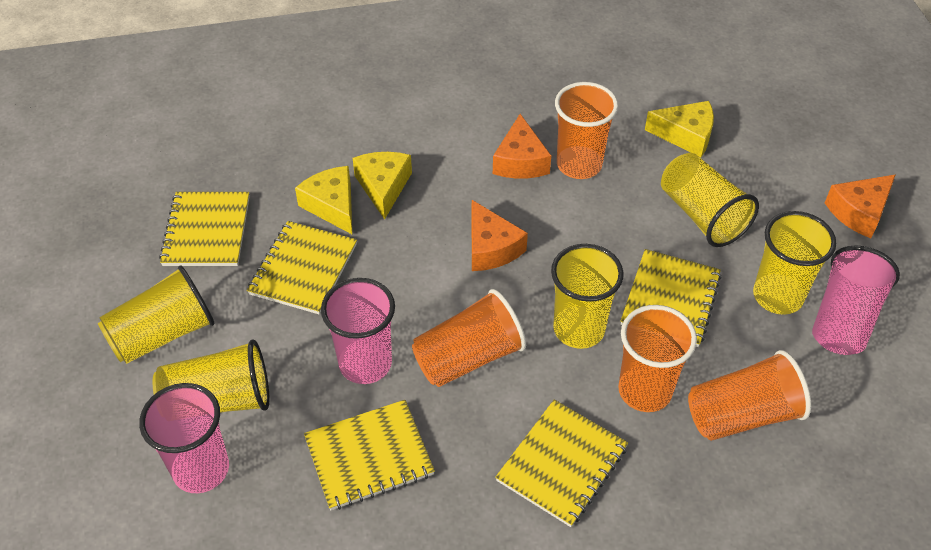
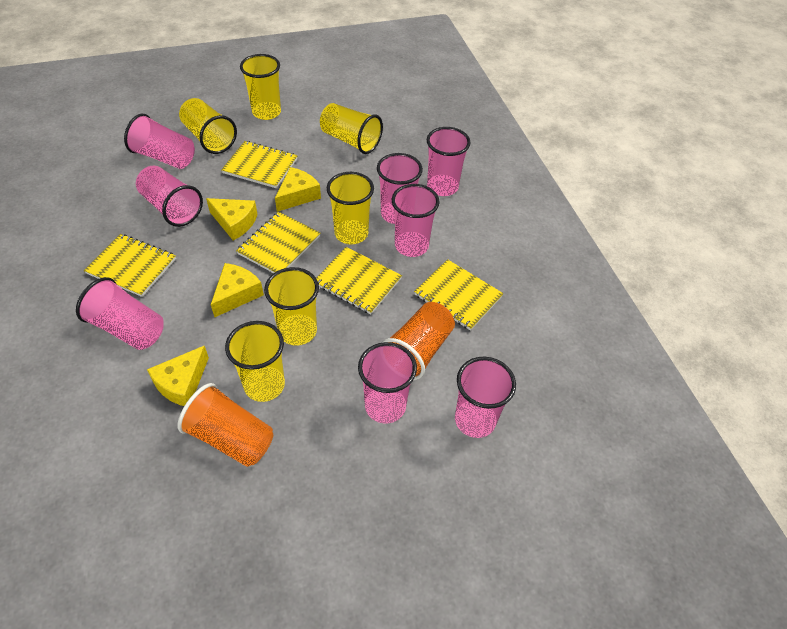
orange cheese: 3 -> 0
orange cup: 4 -> 2
pink cup: 3 -> 8
yellow cheese: 3 -> 4
yellow cup: 5 -> 6

